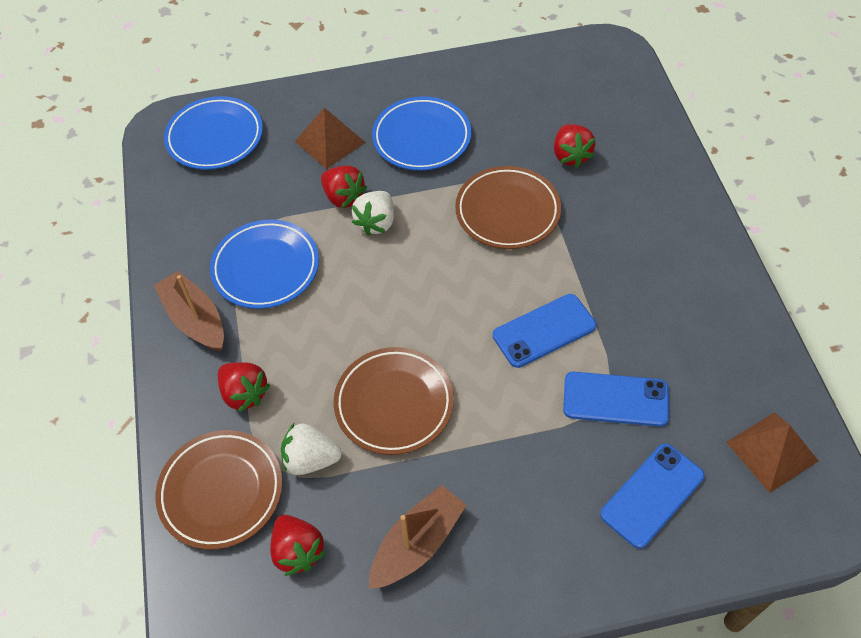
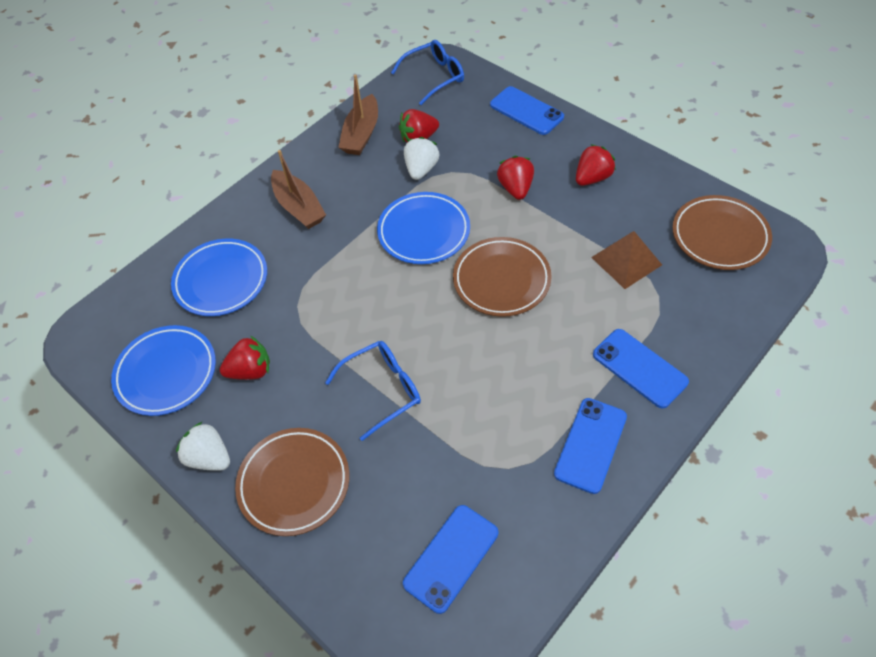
blue glasses: 0 -> 2
blue phone: 3 -> 4
brown pyramid: 2 -> 1

